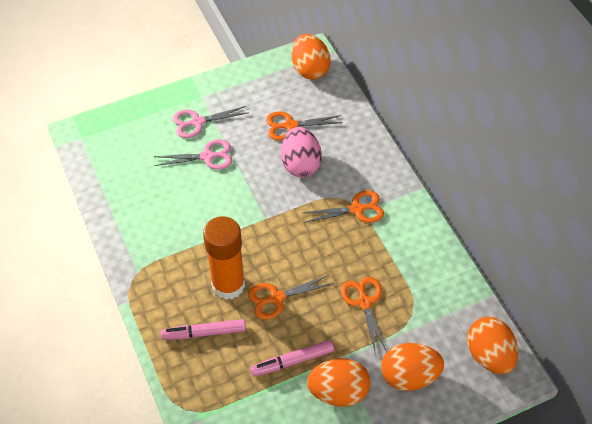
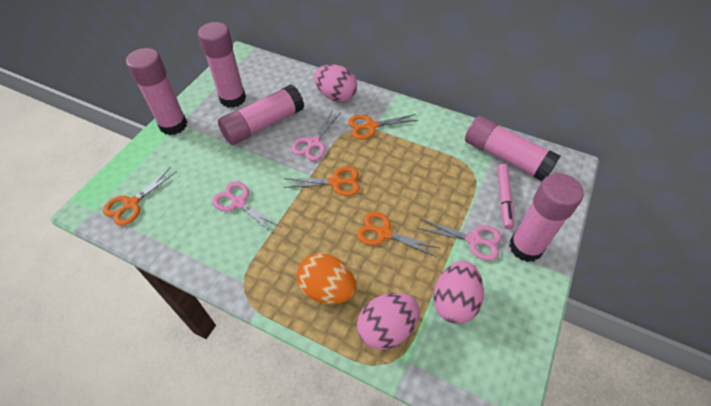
orange egg: 4 -> 1
orange glue stick: 1 -> 0
pink egg: 1 -> 3
pink glue stick: 0 -> 5
pink marker: 2 -> 1
pink scissors: 2 -> 3

